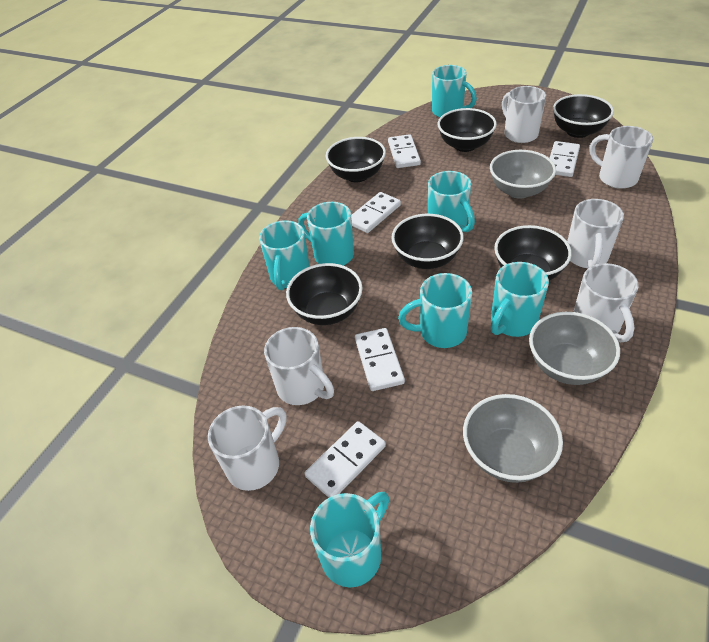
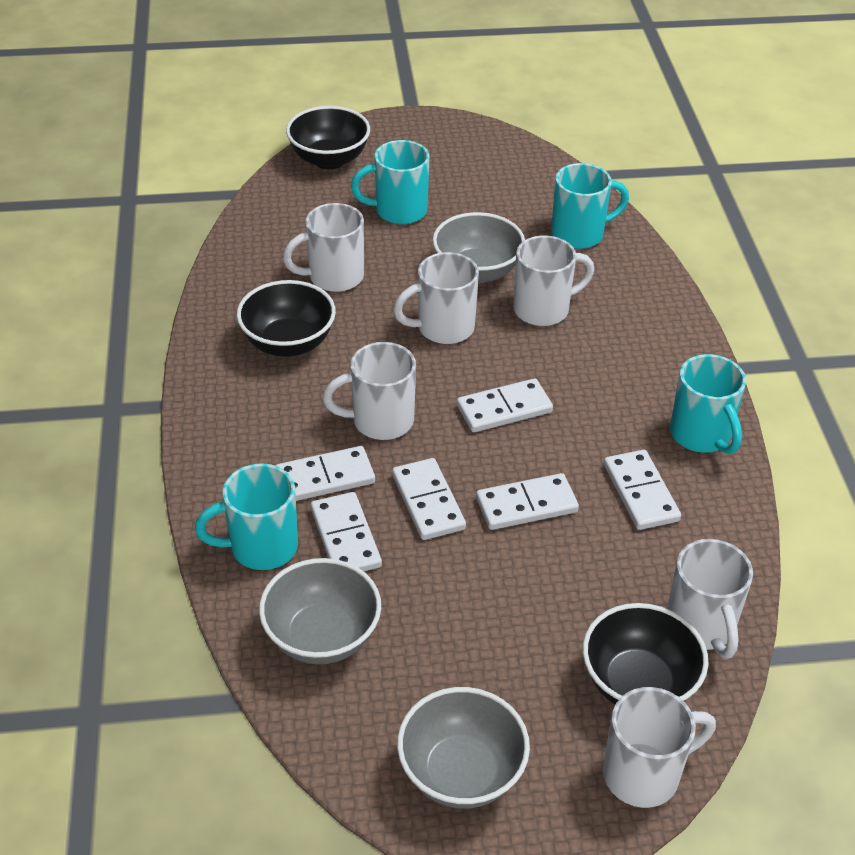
black bowl: 6 -> 3
turquoise mug: 7 -> 4
white domino: 5 -> 6

